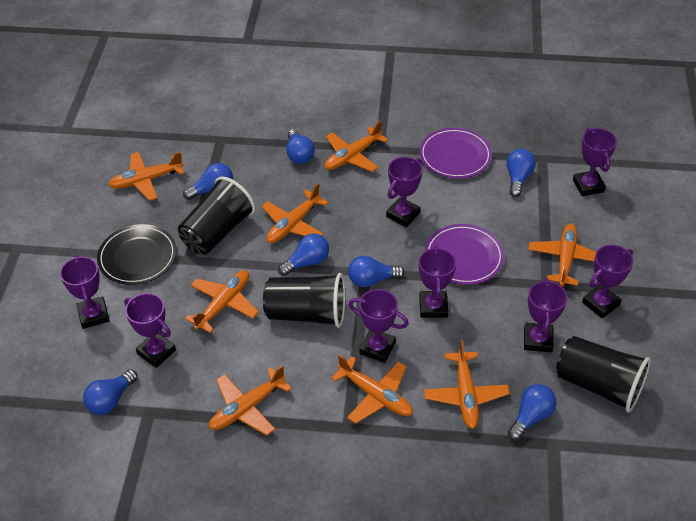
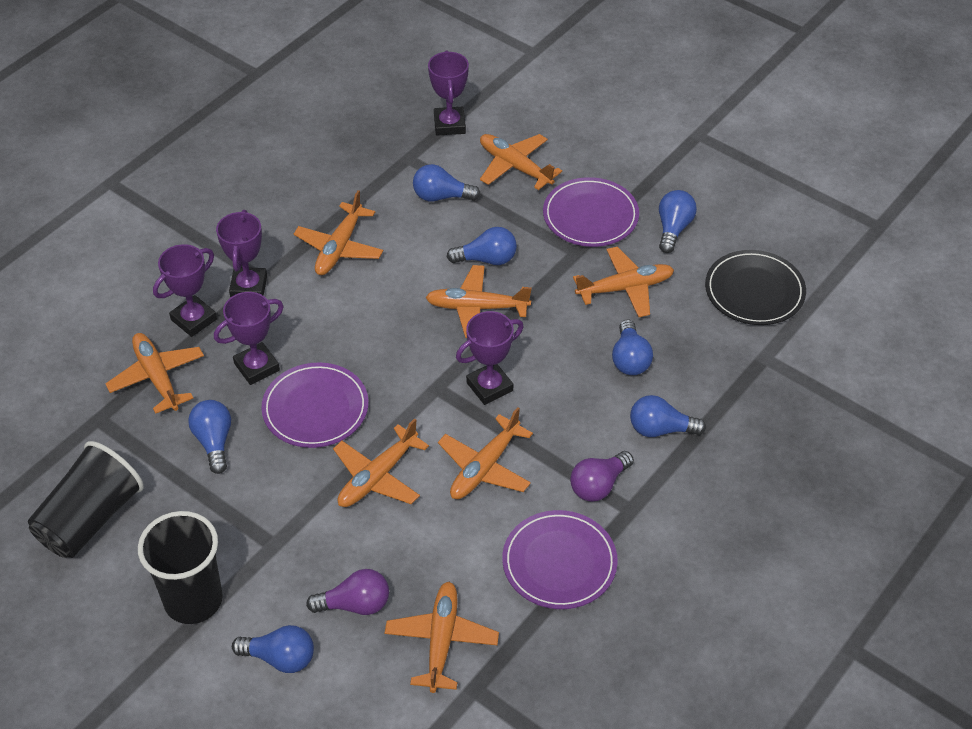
black cup: 3 -> 2
purple light bulb: 0 -> 2
purple plate: 2 -> 3
purple trophy: 8 -> 5

